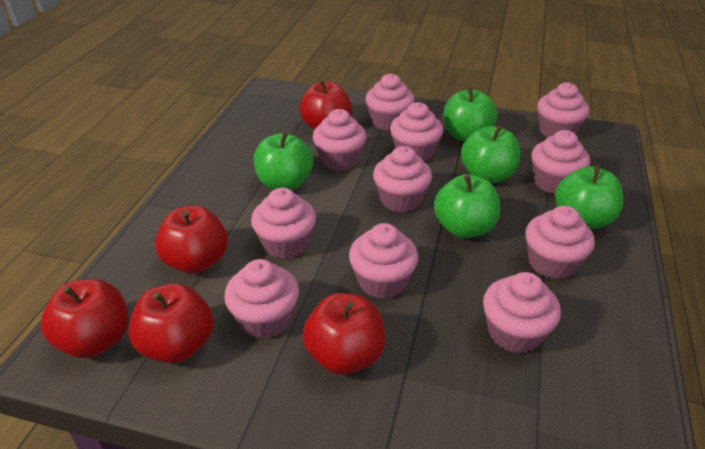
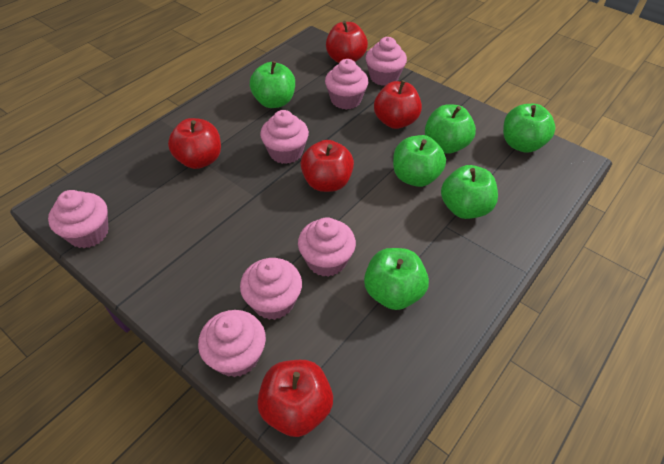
green apple: 5 -> 6
pink cupcake: 11 -> 7

